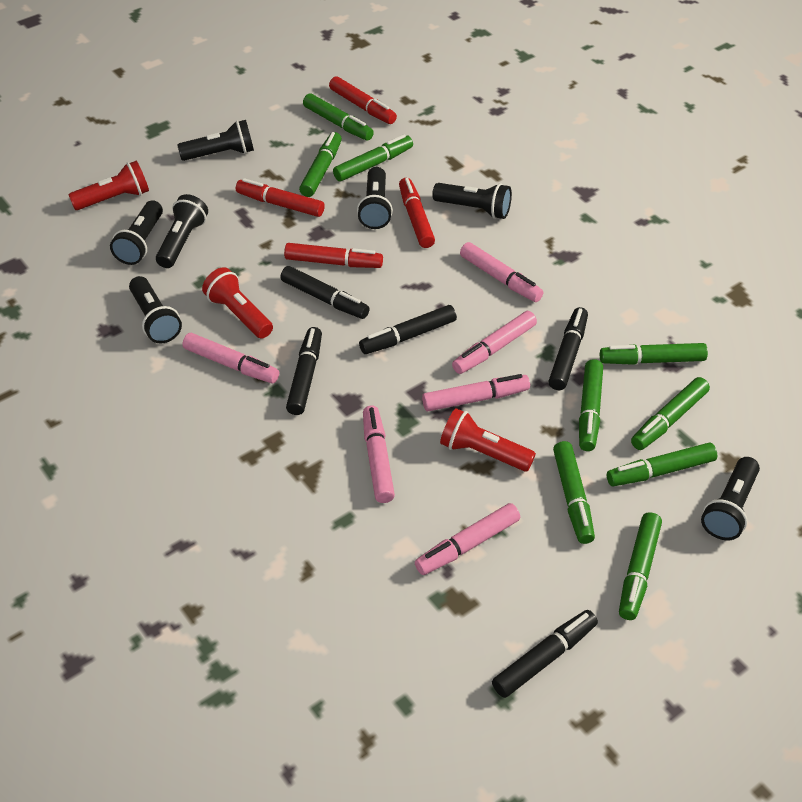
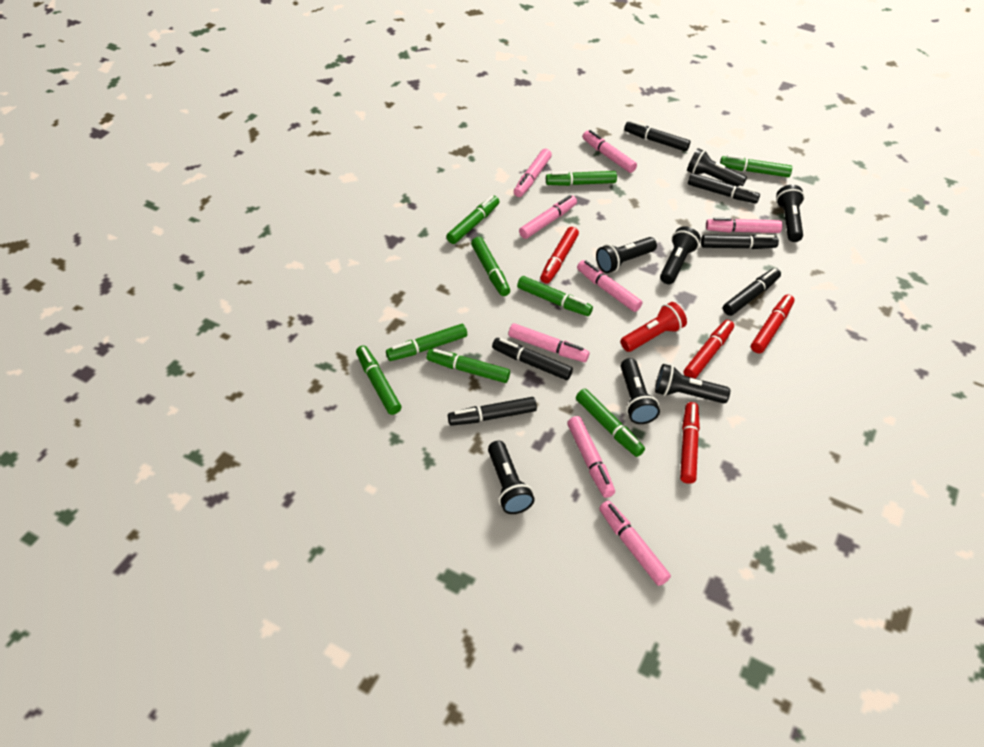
black marker: 5 -> 6
pink marker: 6 -> 8
red flashlight: 3 -> 1

